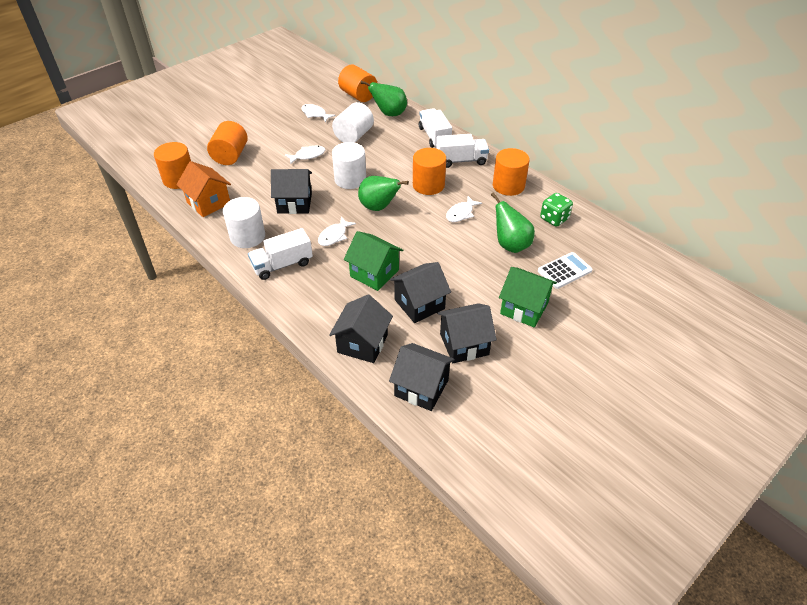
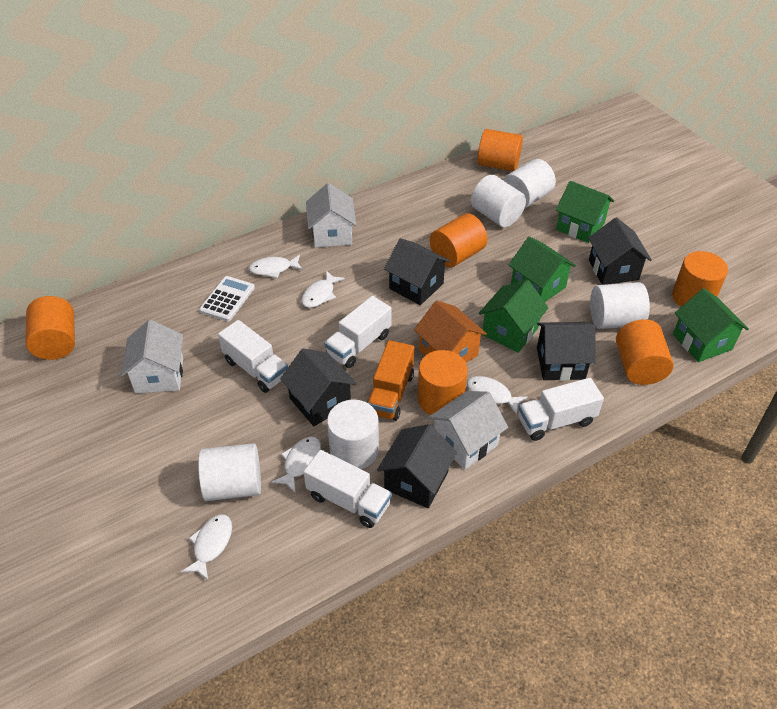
green dice: 1 -> 0
green house: 2 -> 4
green pear: 3 -> 0
orange cylinder: 5 -> 6
orange truck: 0 -> 1
white cylinder: 3 -> 5
white fish: 4 -> 5
white house: 0 -> 3
white truck: 3 -> 4

